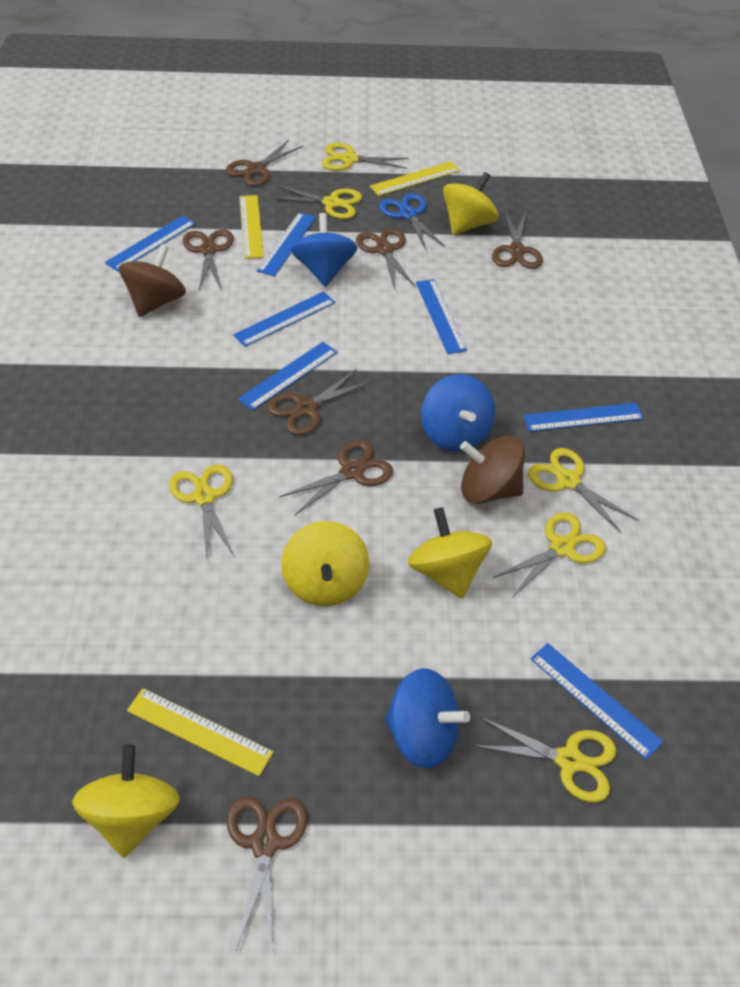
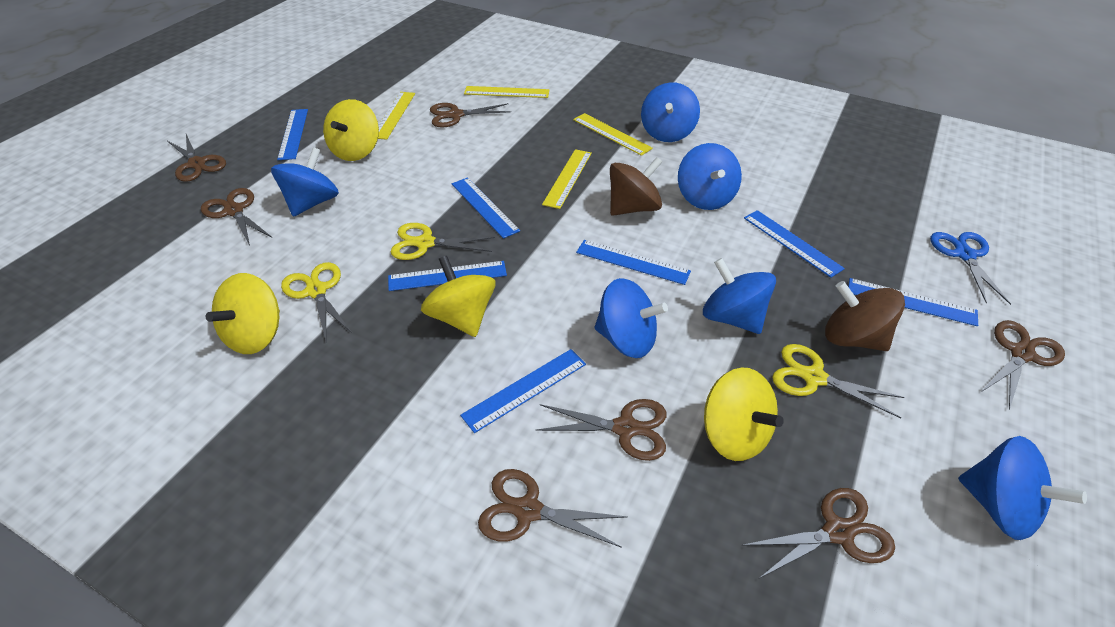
blue spinning top: 3 -> 6
yellow ruler: 3 -> 4
yellow scissors: 6 -> 3

